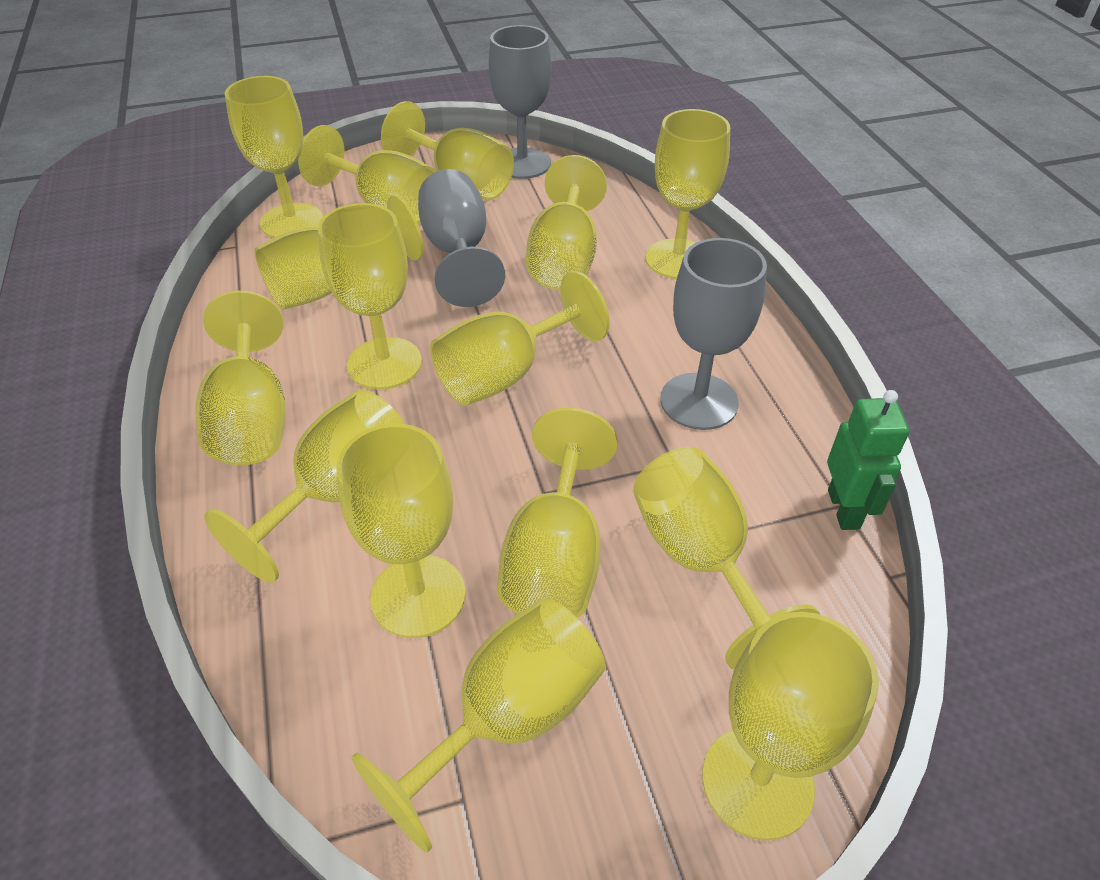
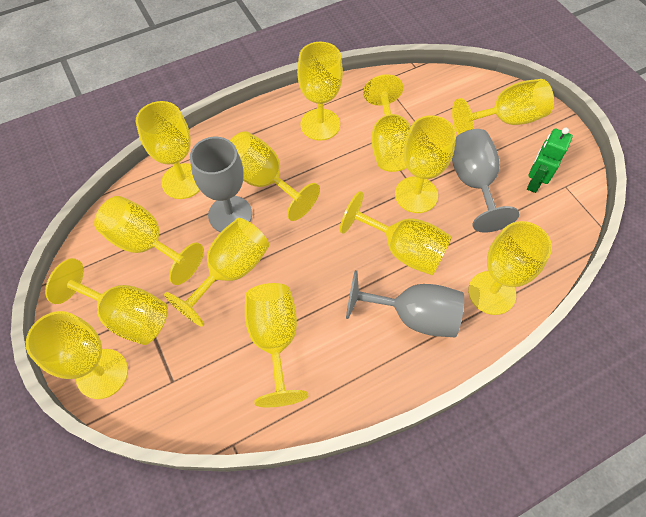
yellow goblet: 15 -> 13

